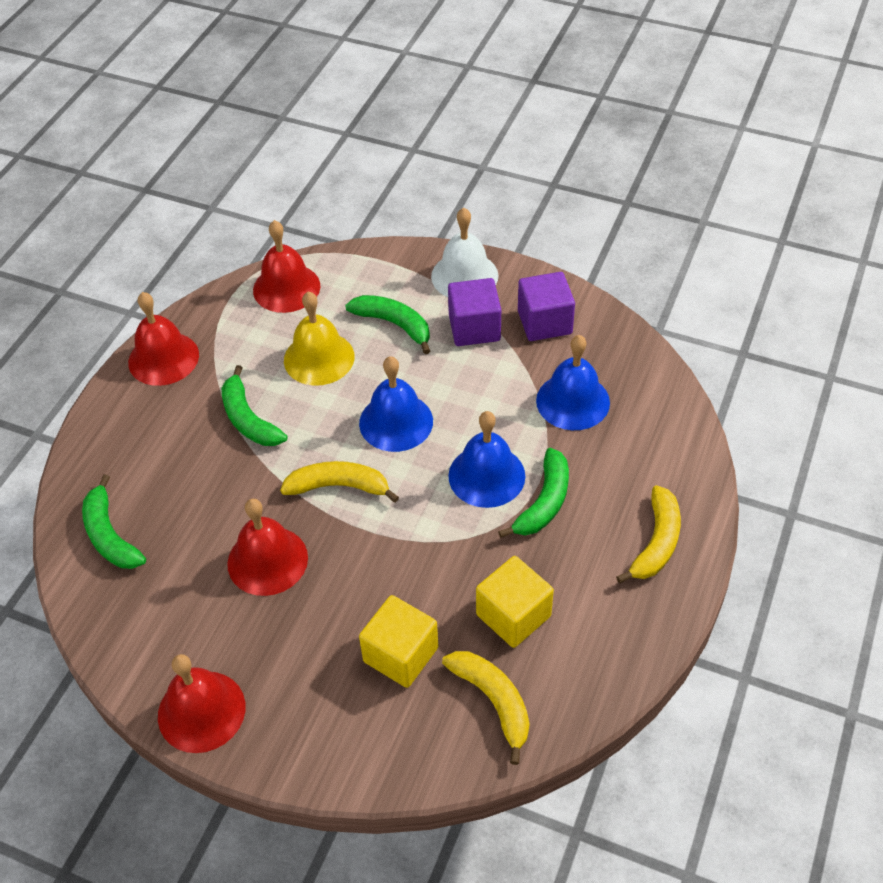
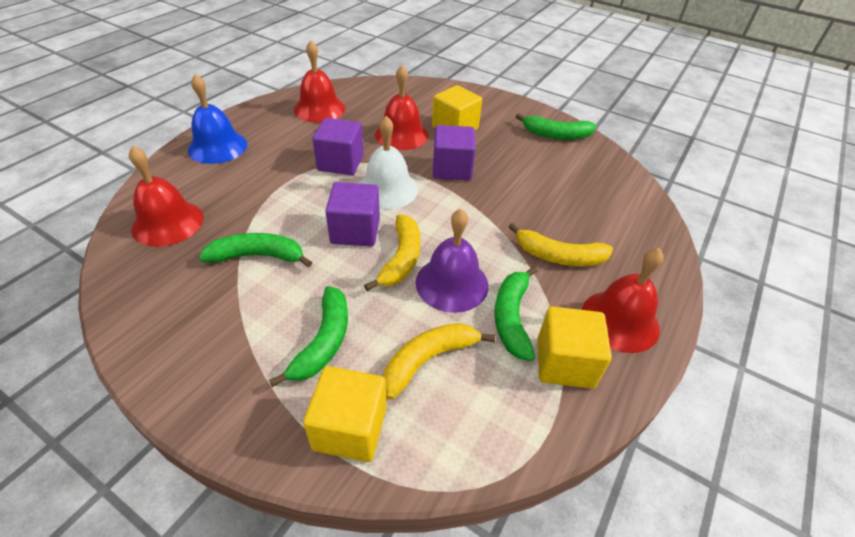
blue bell: 3 -> 1
purple bell: 0 -> 1
purple cube: 2 -> 3
yellow bell: 1 -> 0
yellow cube: 2 -> 3

